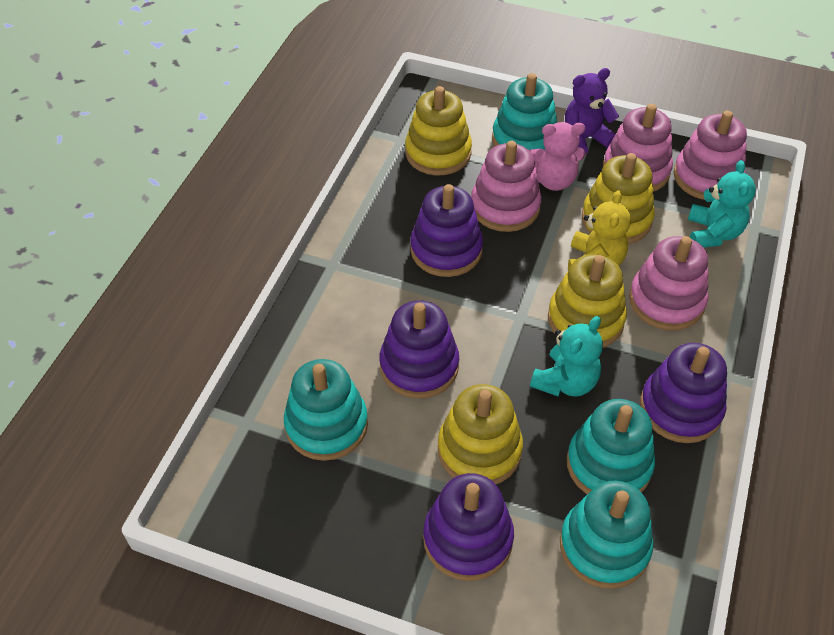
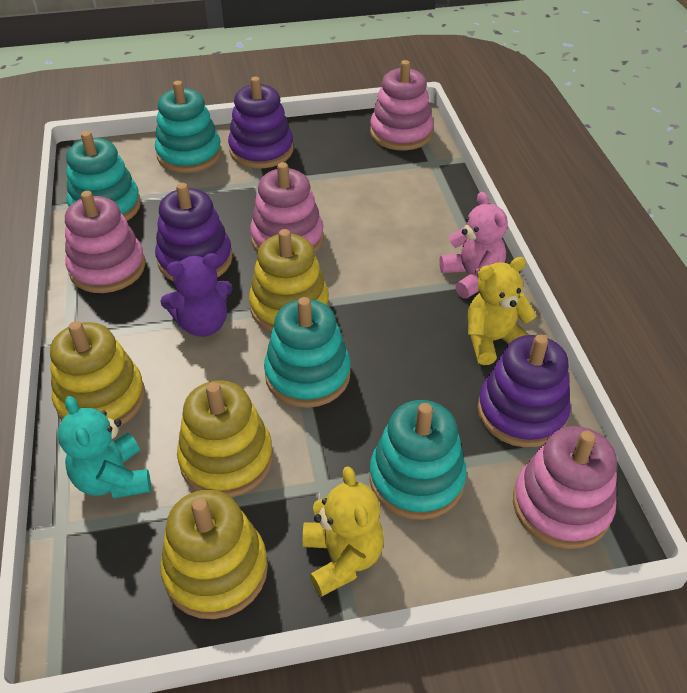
purple stacking toy: 4 -> 3
turquoise teddy bear: 2 -> 1
yellow teddy bear: 1 -> 2

